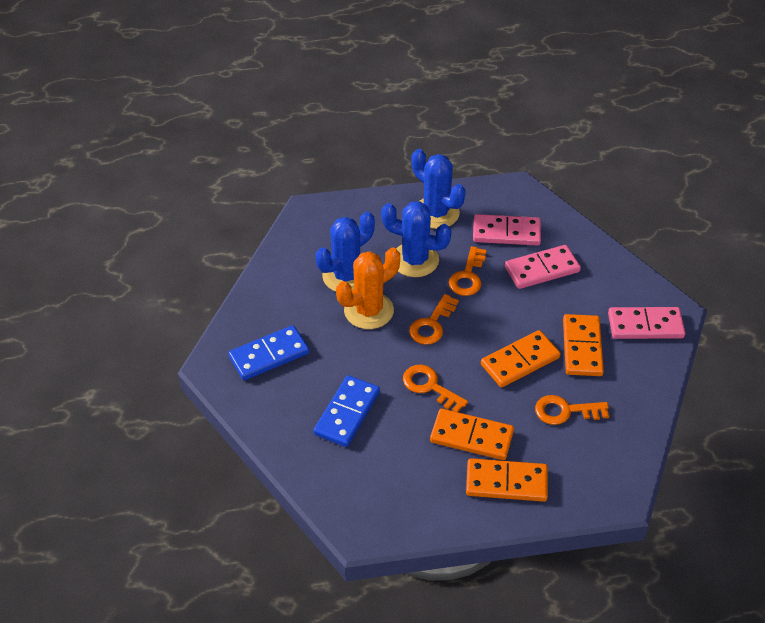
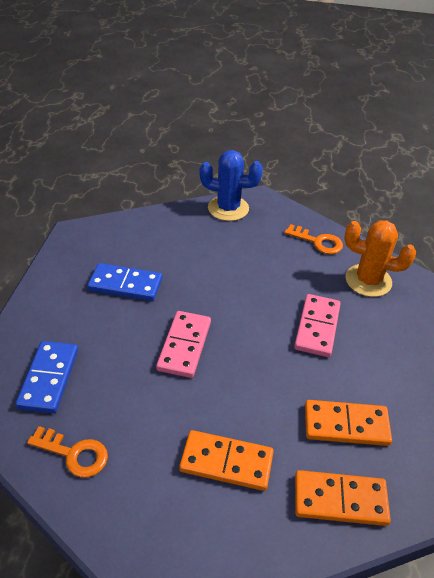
blue cactus: 3 -> 1
orange domino: 4 -> 3
orange key: 4 -> 2
pink domino: 3 -> 2

